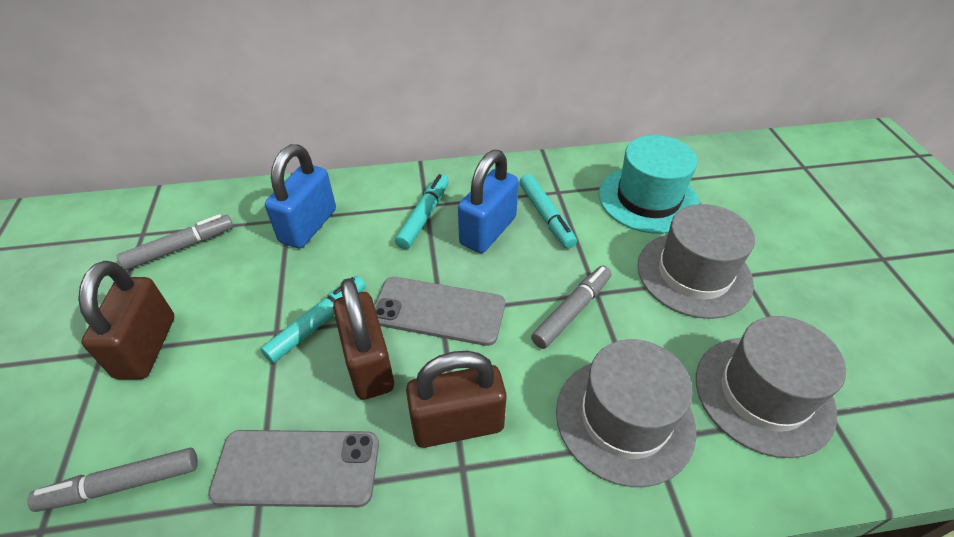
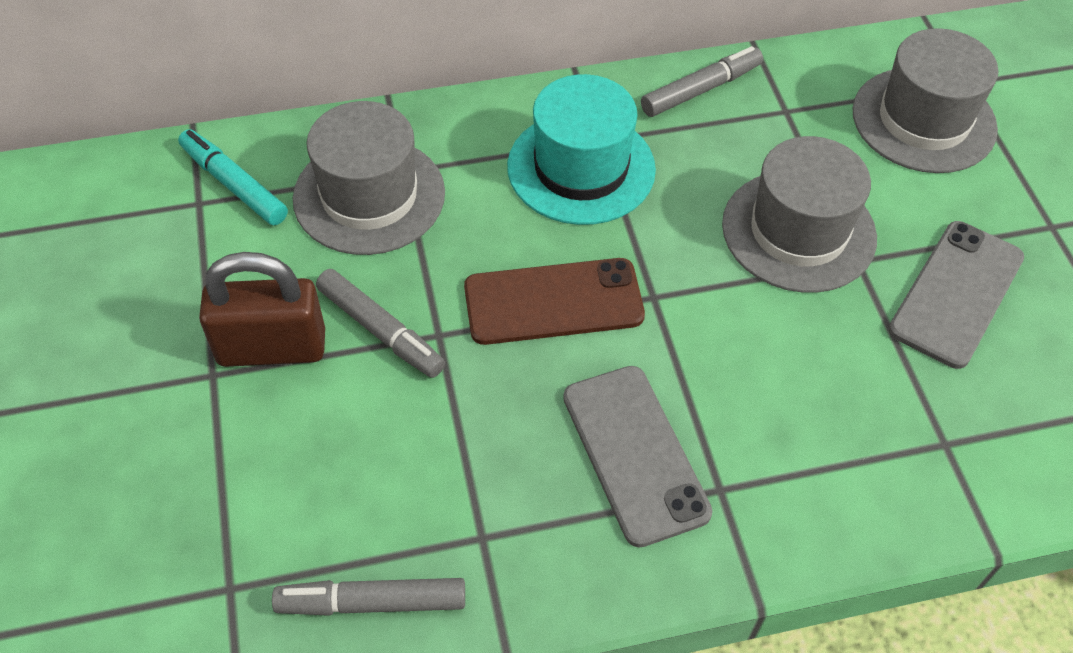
blue padlock: 2 -> 0
brown padlock: 3 -> 1
brown phone: 0 -> 1
turquoise marker: 3 -> 1

